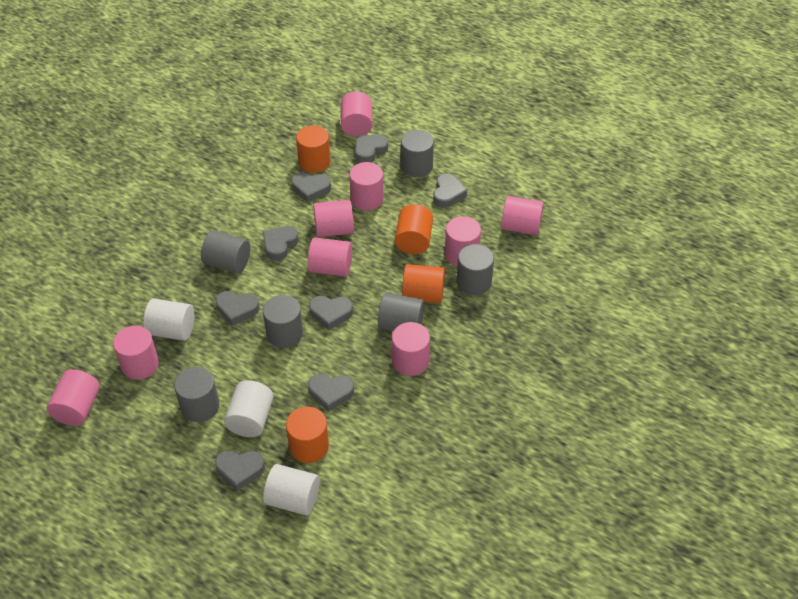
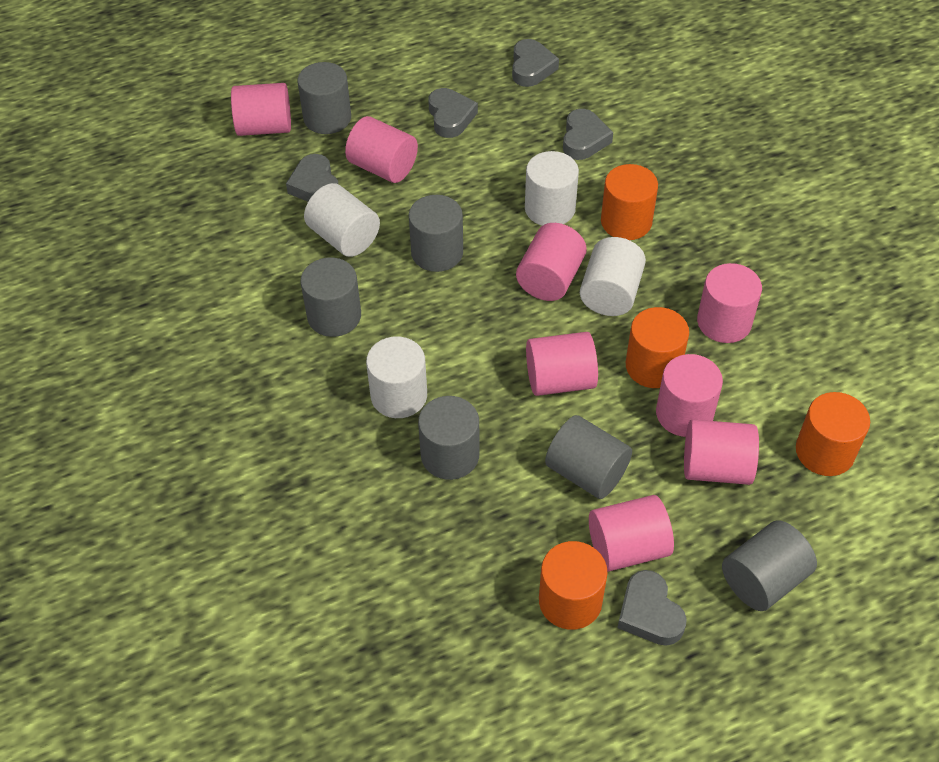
grey heart: 8 -> 5
pink cylinder: 9 -> 8
white cylinder: 3 -> 4

